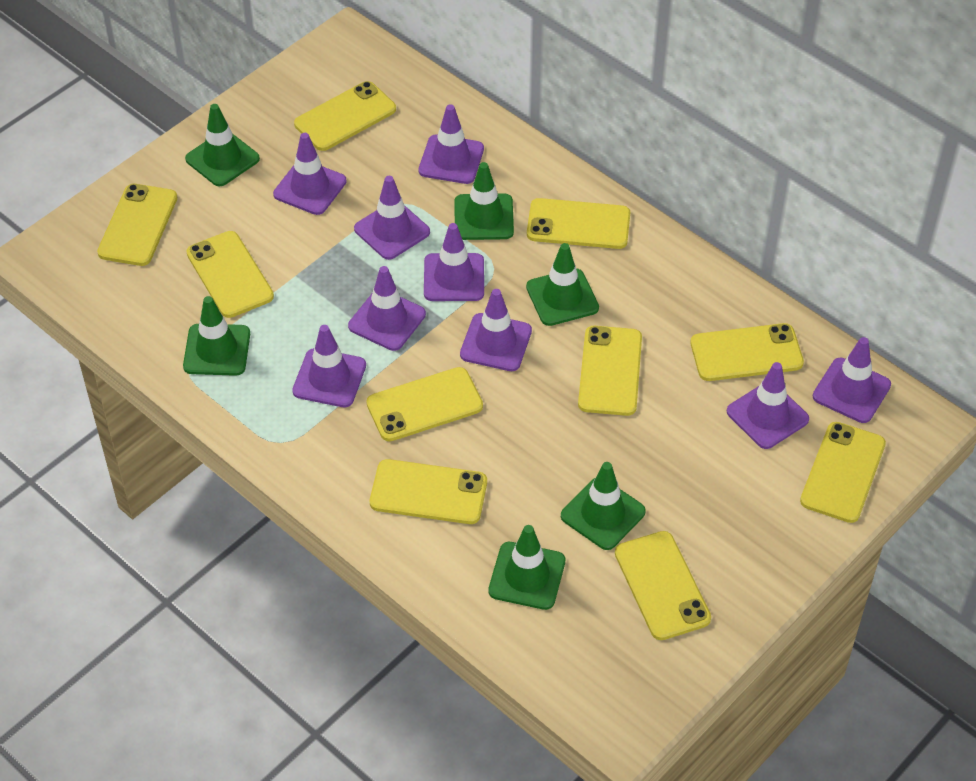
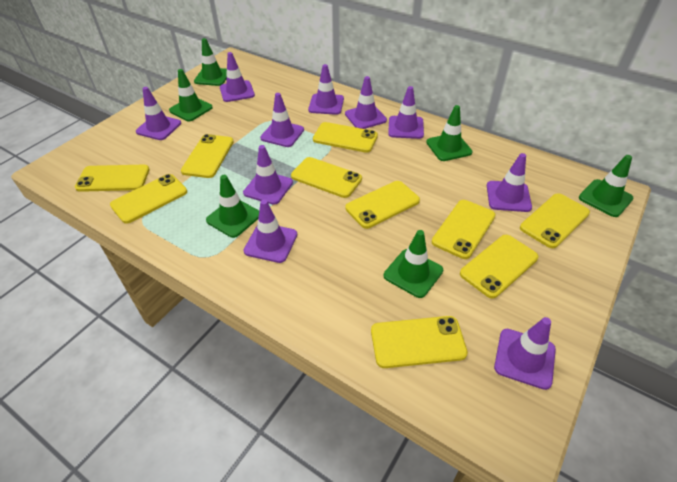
purple traffic cone: 9 -> 10

